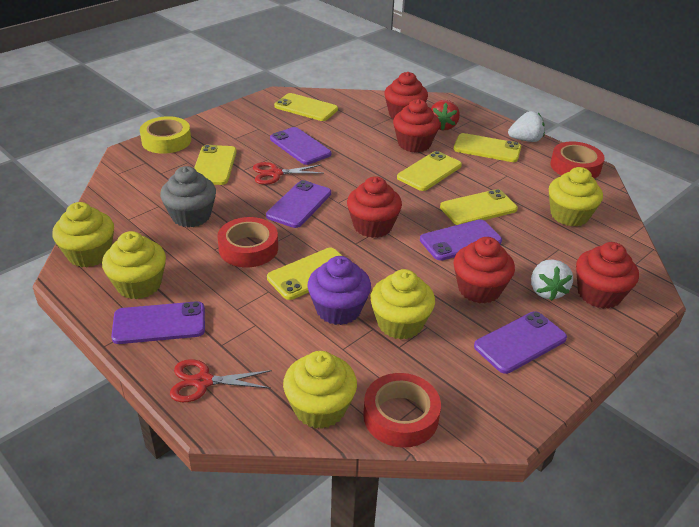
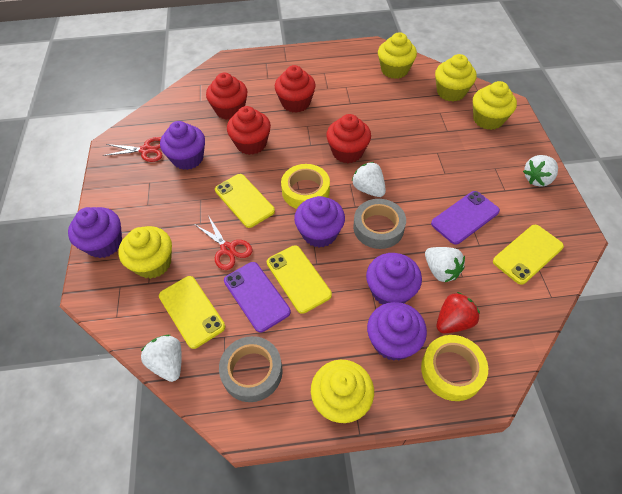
grey cupcake: 1 -> 0
grey tape: 0 -> 2
purple cupcake: 1 -> 5
purple phone: 5 -> 2
red cupcake: 5 -> 4
red tape: 3 -> 0
white strawberry: 2 -> 4
yellow phone: 6 -> 4
yellow tape: 1 -> 2

